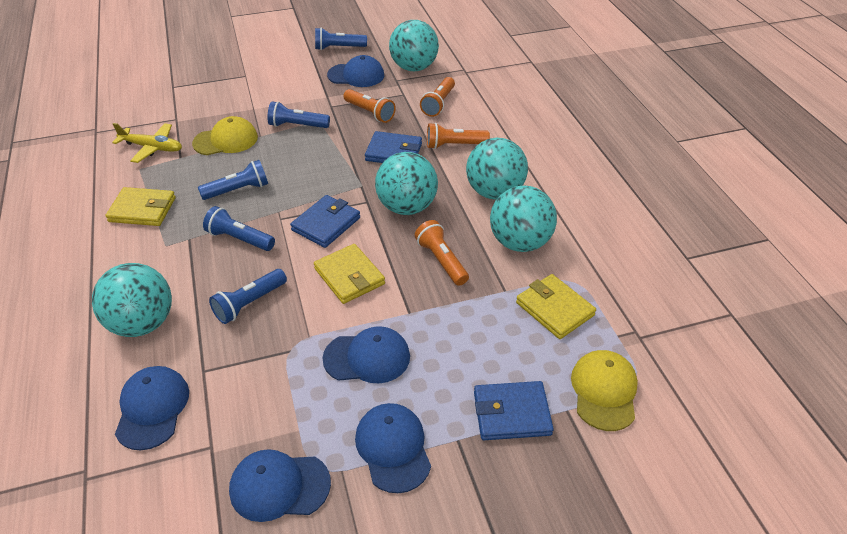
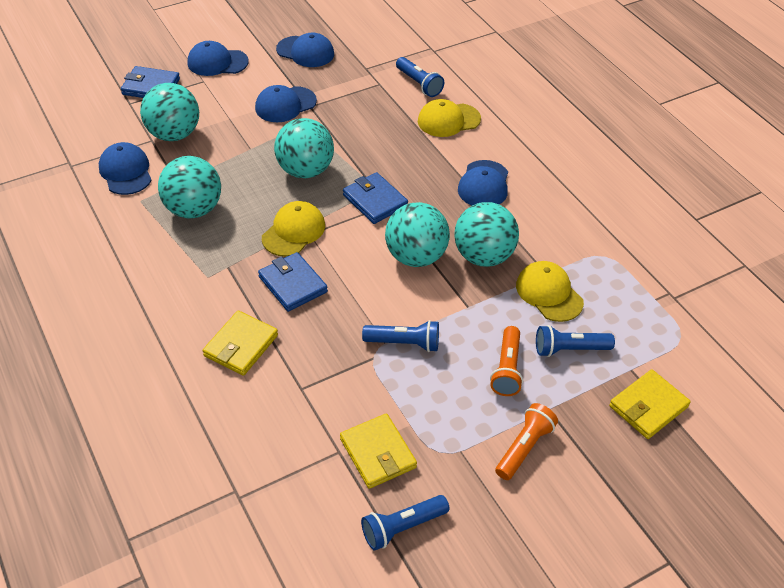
blue flashlight: 5 -> 4
orange flashlight: 4 -> 2
yellow cap: 2 -> 3
yellow plane: 1 -> 0

